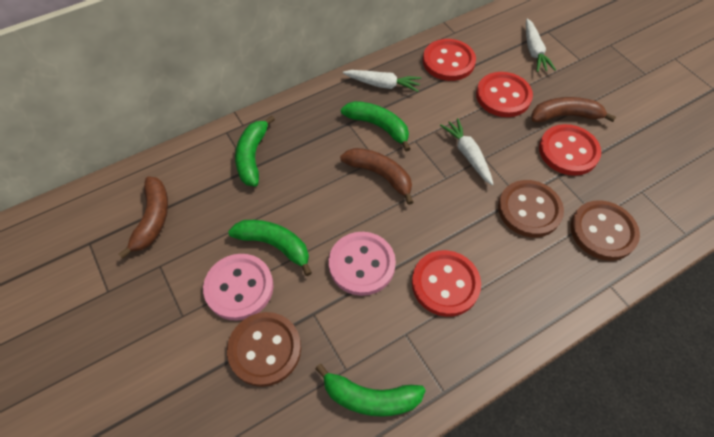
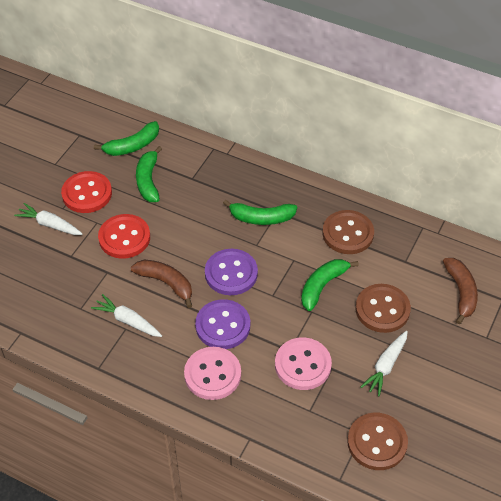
brown banana: 3 -> 2
purple button: 0 -> 2
red button: 4 -> 2

